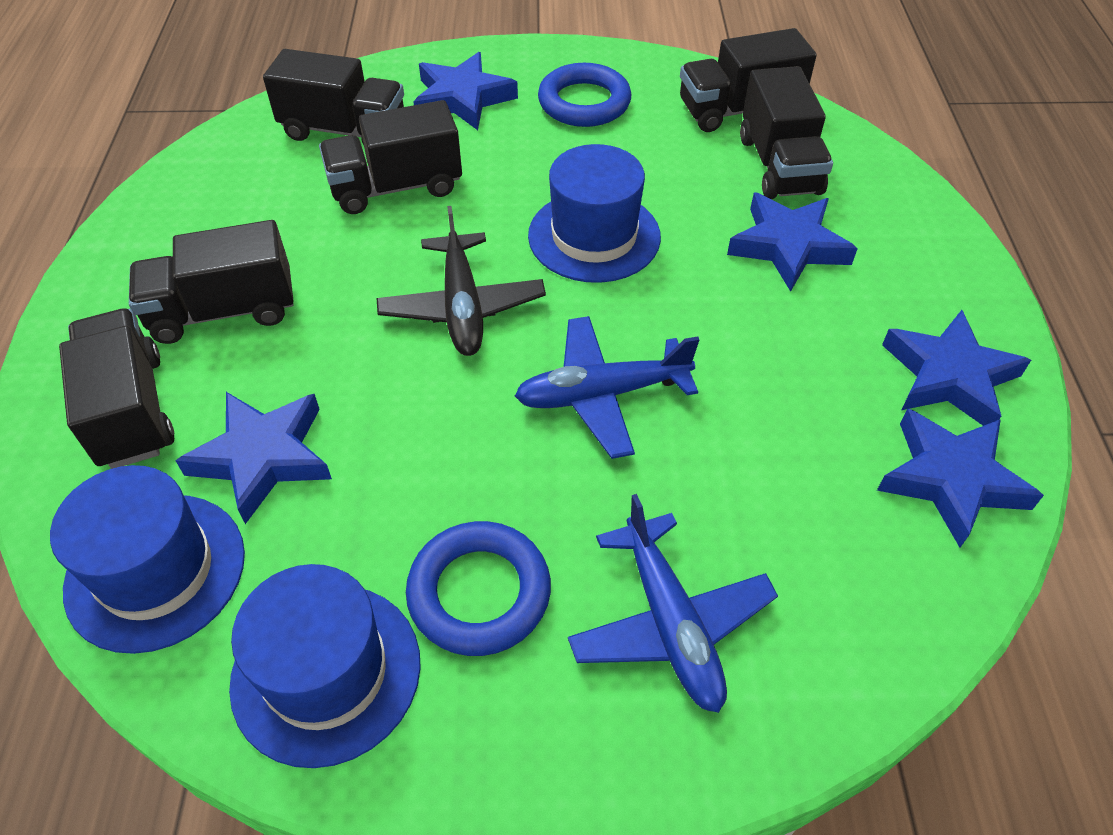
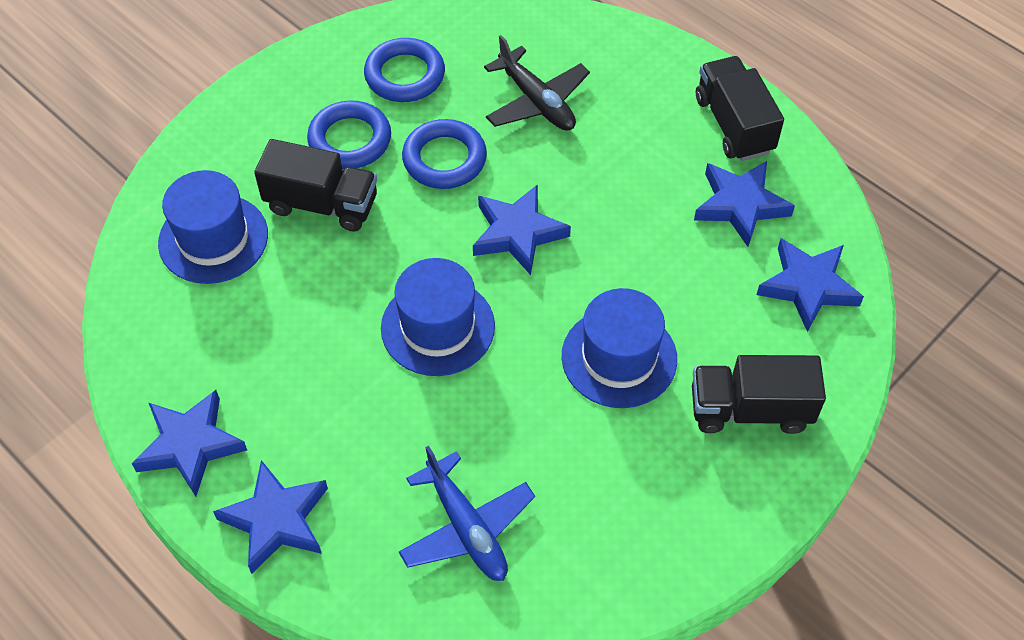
black truck: 6 -> 3
blue plane: 2 -> 1
blue ring: 2 -> 3

